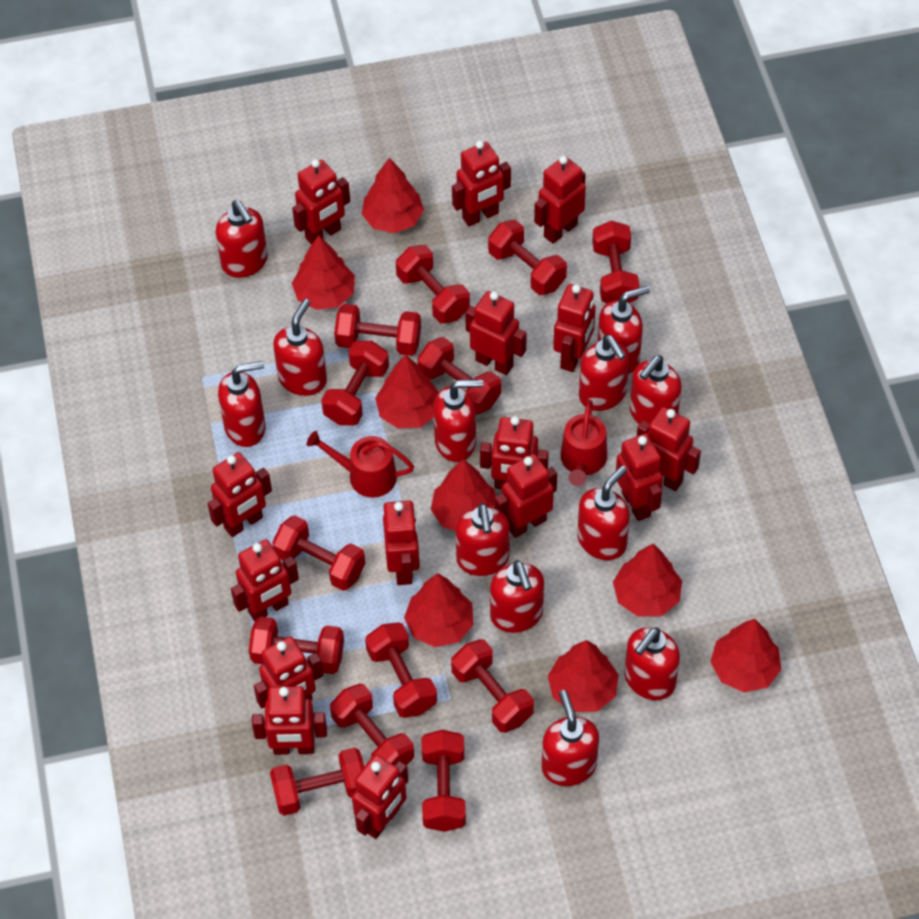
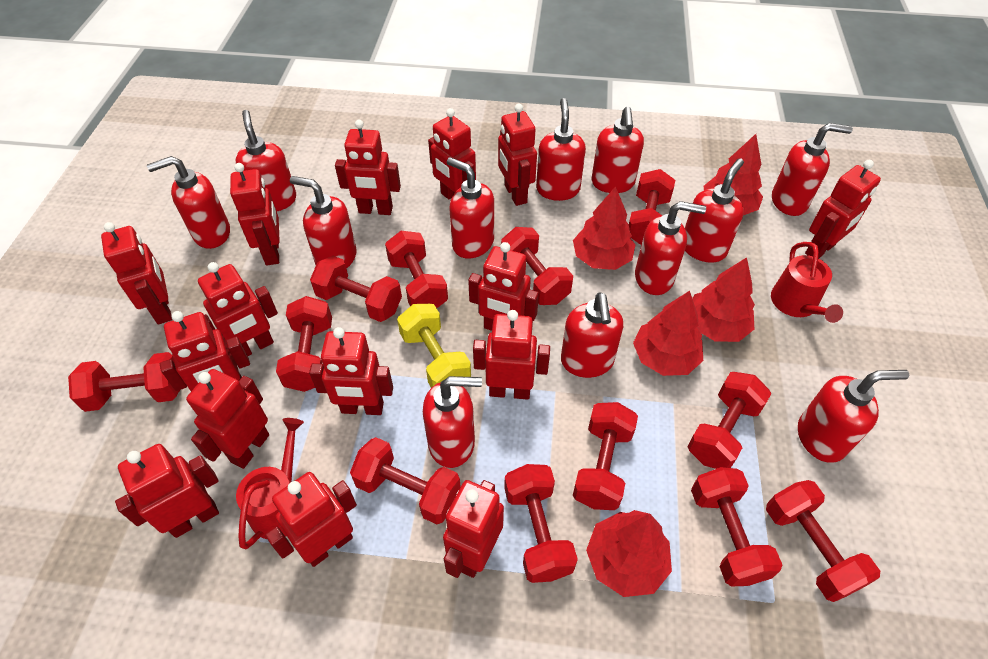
red dumbbell: 13 -> 12
red tree: 8 -> 5
yellow dumbbell: 0 -> 1

